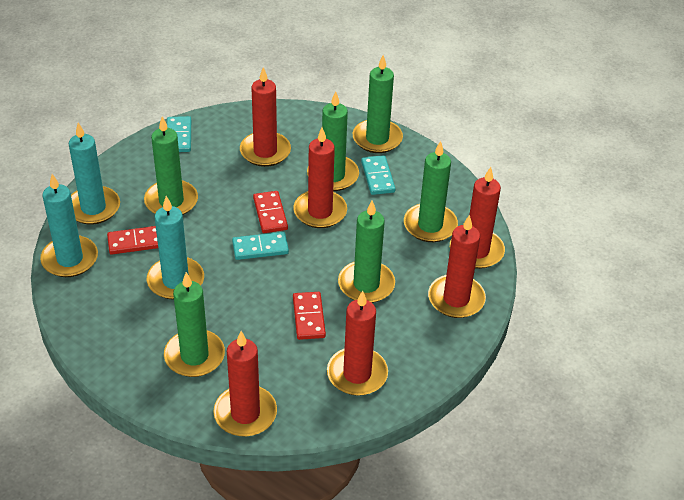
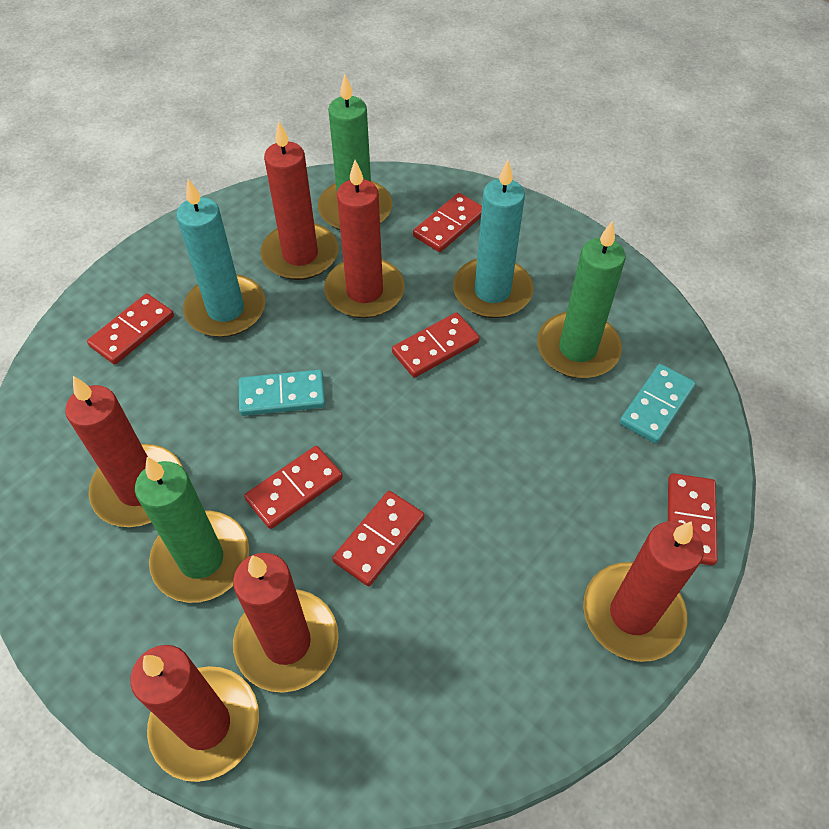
green candle: 6 -> 3
red domino: 3 -> 6
turquoise candle: 3 -> 2
turquoise domino: 3 -> 2

